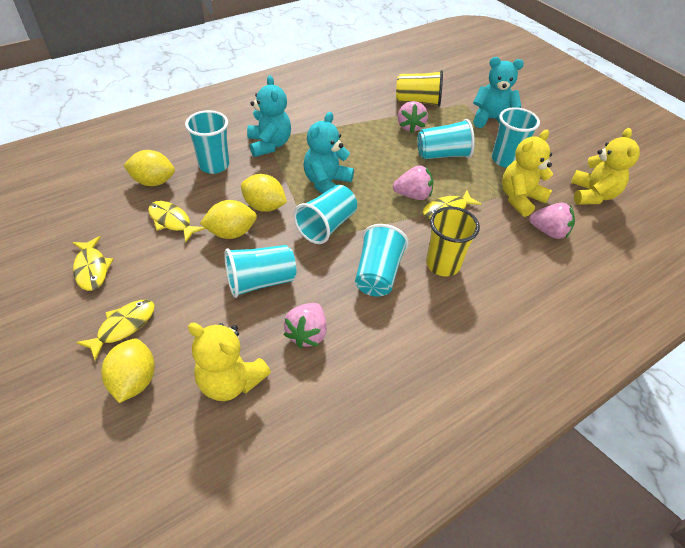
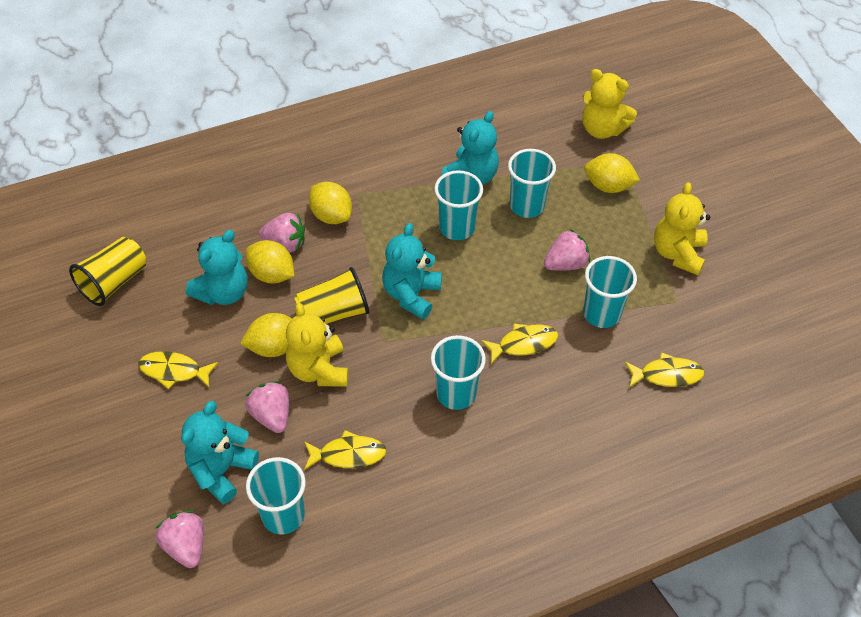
turquoise cup: 6 -> 5
turquoise teddy bear: 3 -> 4

